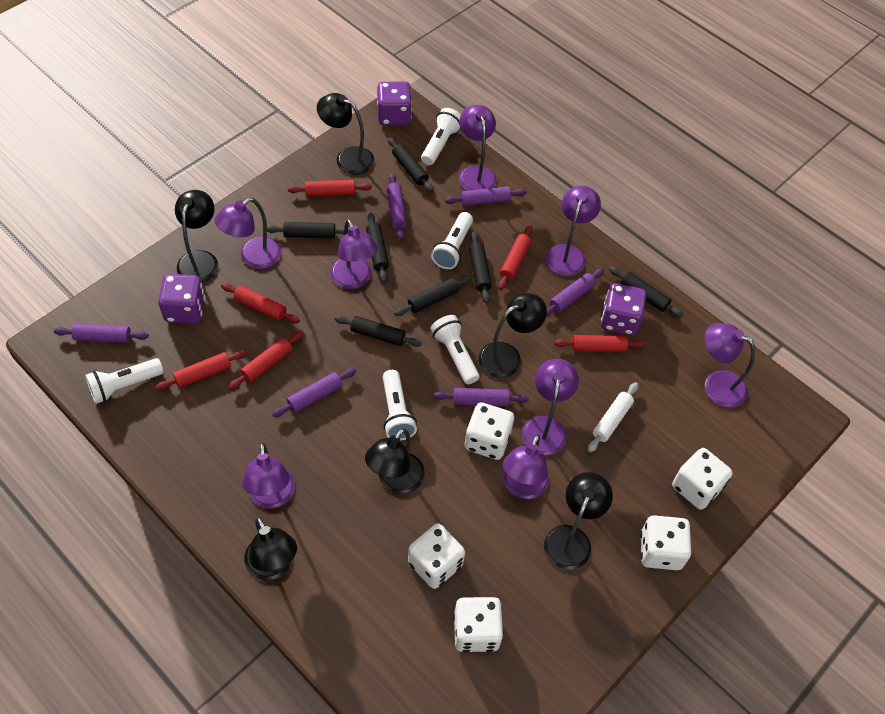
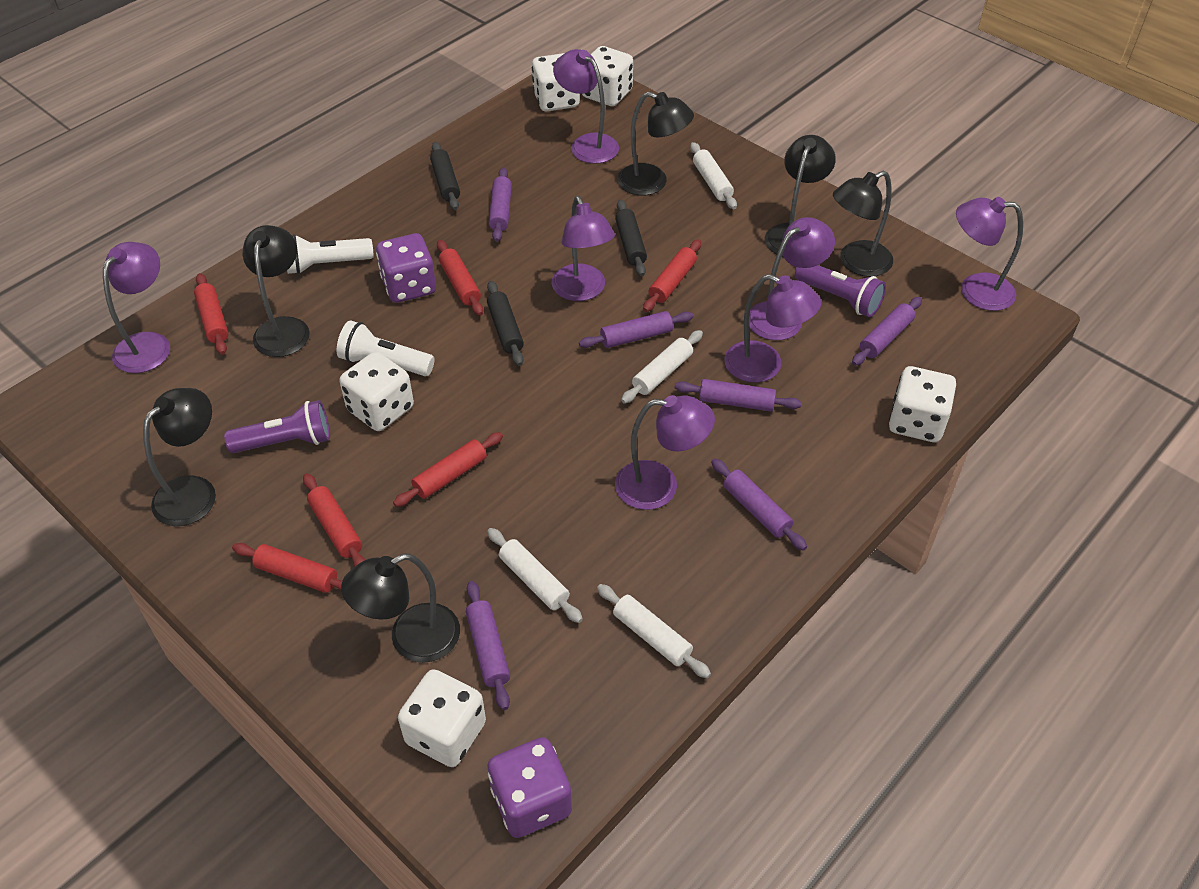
black rolling pin: 7 -> 3
purple dice: 3 -> 2
purple flashlight: 0 -> 2
purple lamp: 8 -> 7
white flashlight: 5 -> 2
white rolling pin: 1 -> 4

